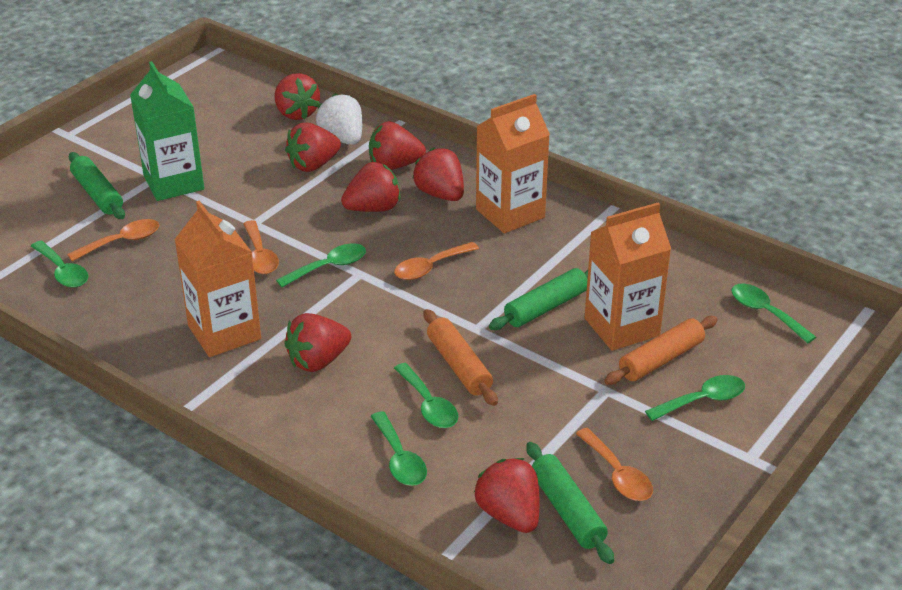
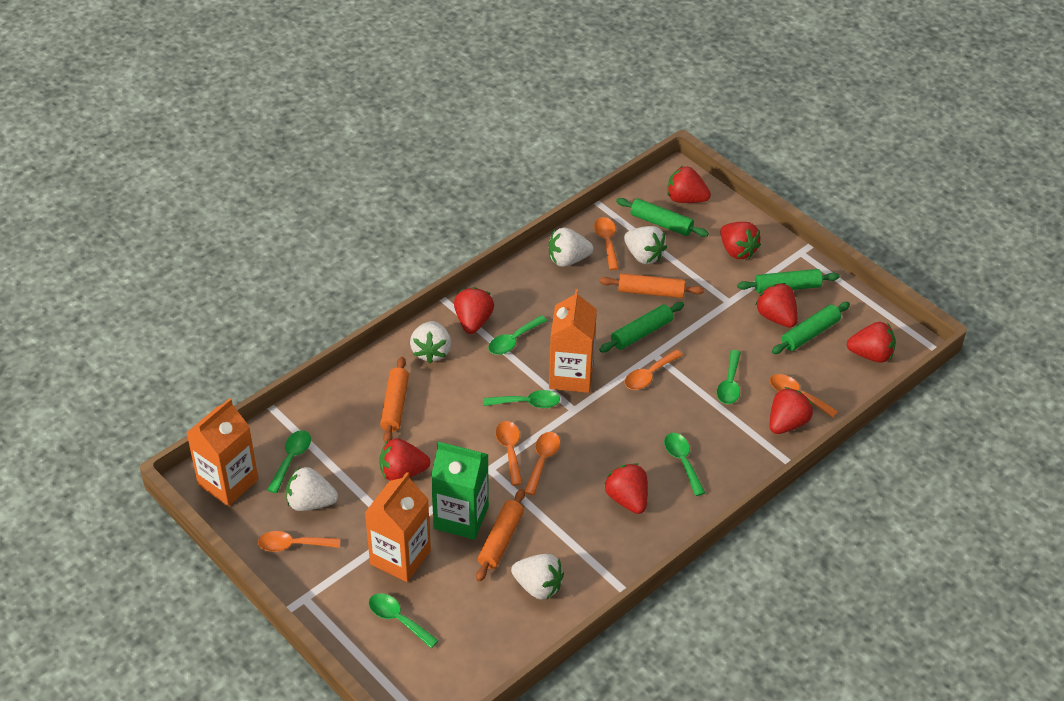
green rolling pin: 3 -> 4
orange rolling pin: 2 -> 3
orange spoon: 4 -> 6
red strawberry: 7 -> 8
white strawberry: 1 -> 5

